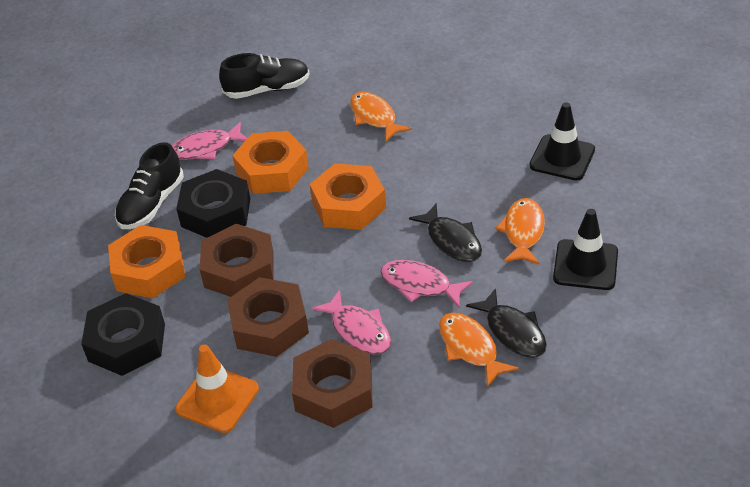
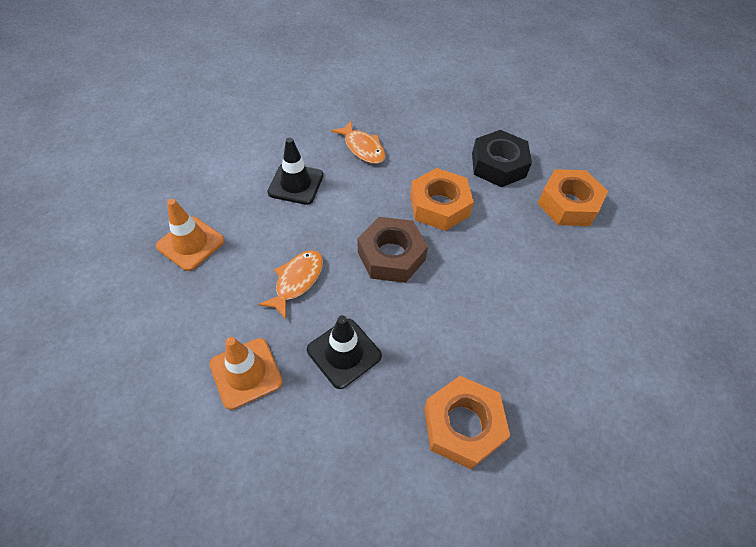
black fish: 2 -> 0
black nut: 2 -> 1
black shoe: 2 -> 0
brown nut: 3 -> 1
orange fish: 3 -> 2
orange traffic cone: 1 -> 2
pink fish: 3 -> 0

